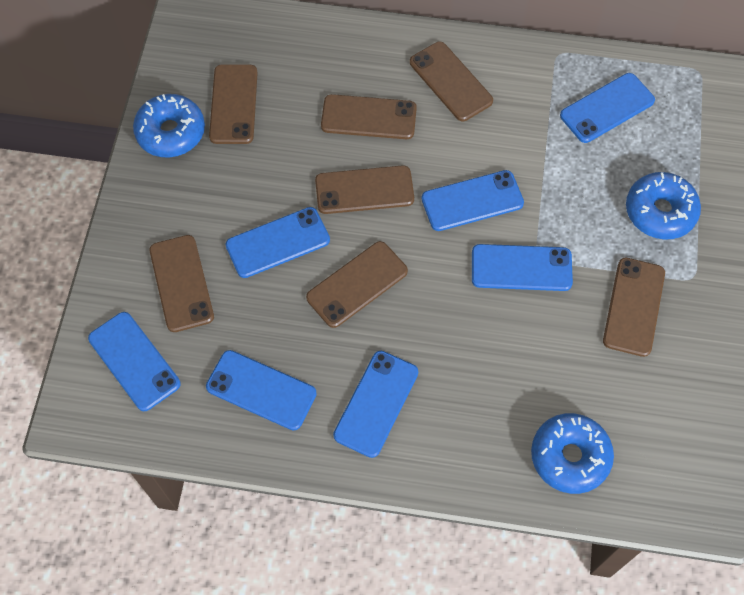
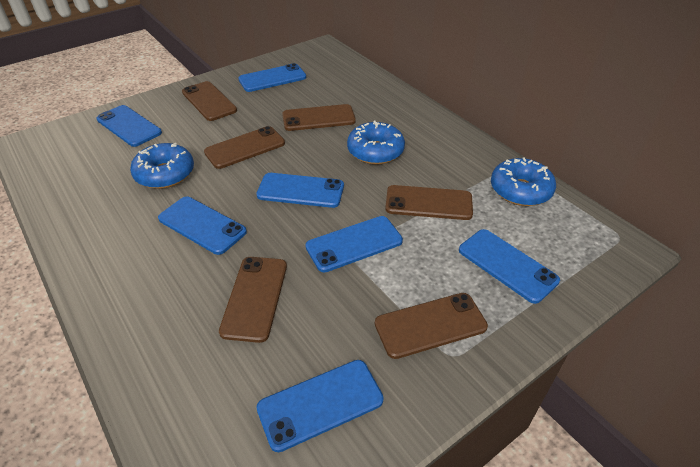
brown phone: 7 -> 6

